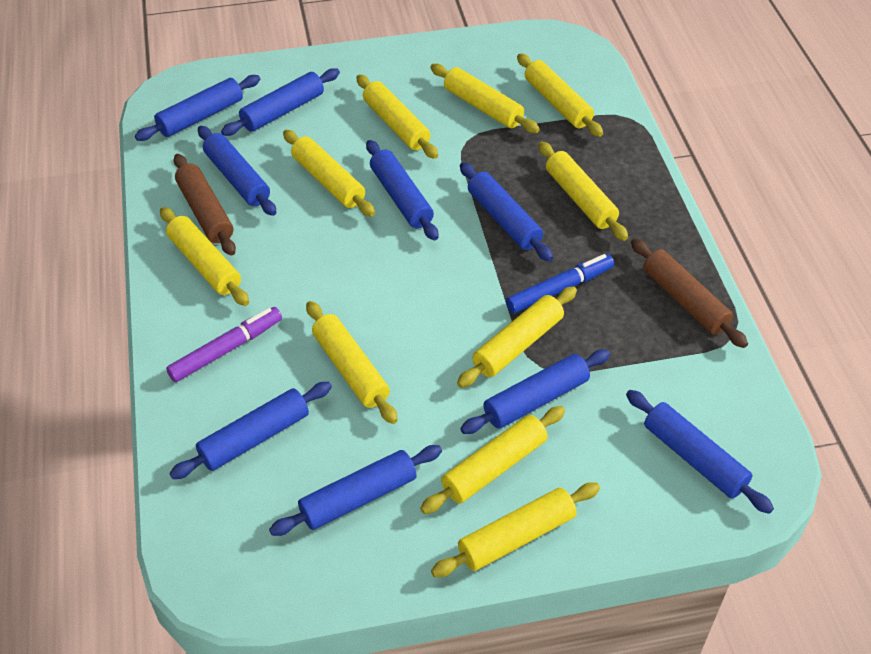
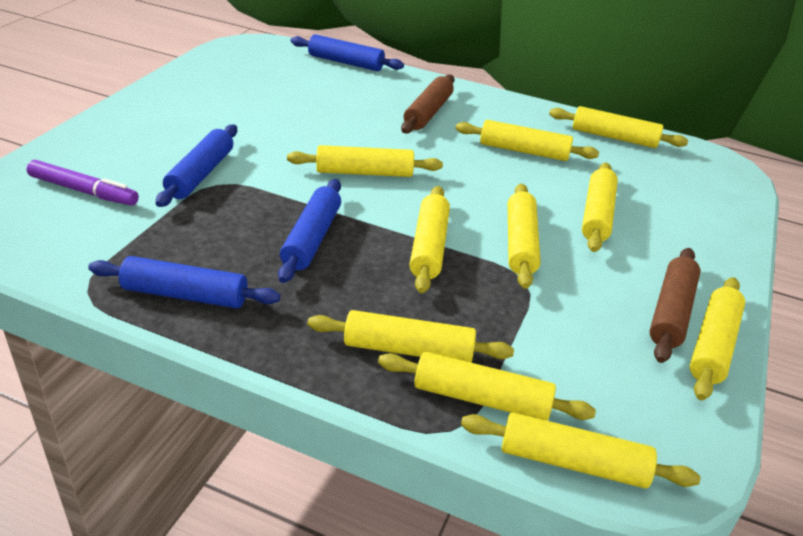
blue marker: 1 -> 0
blue rolling pin: 9 -> 4

